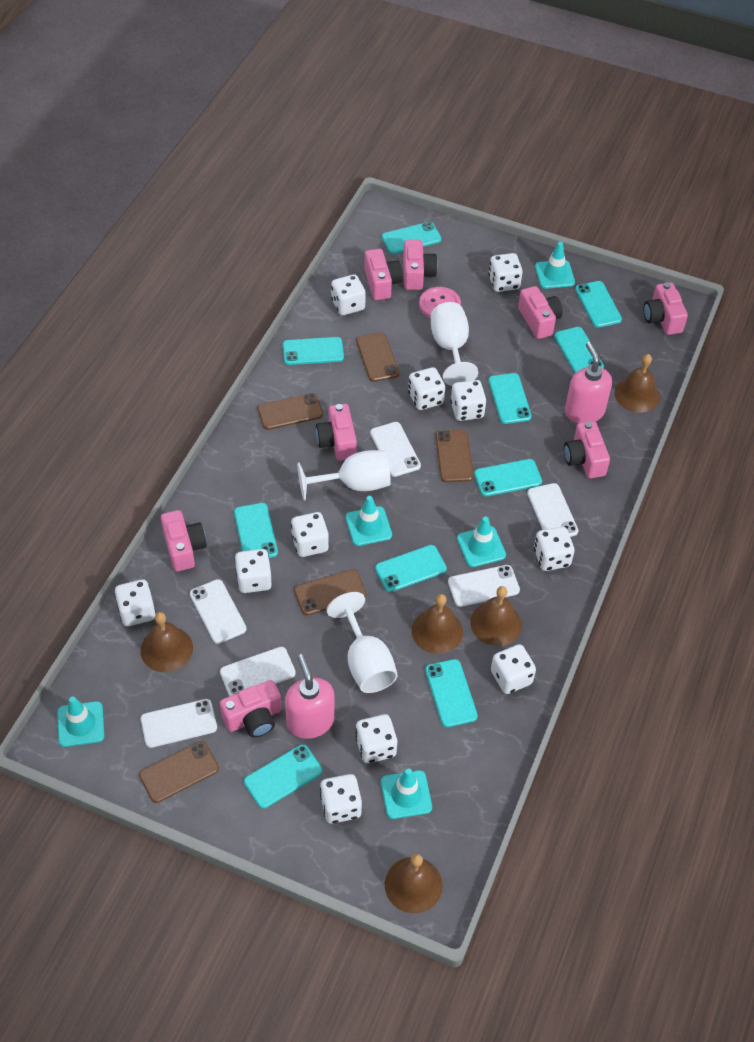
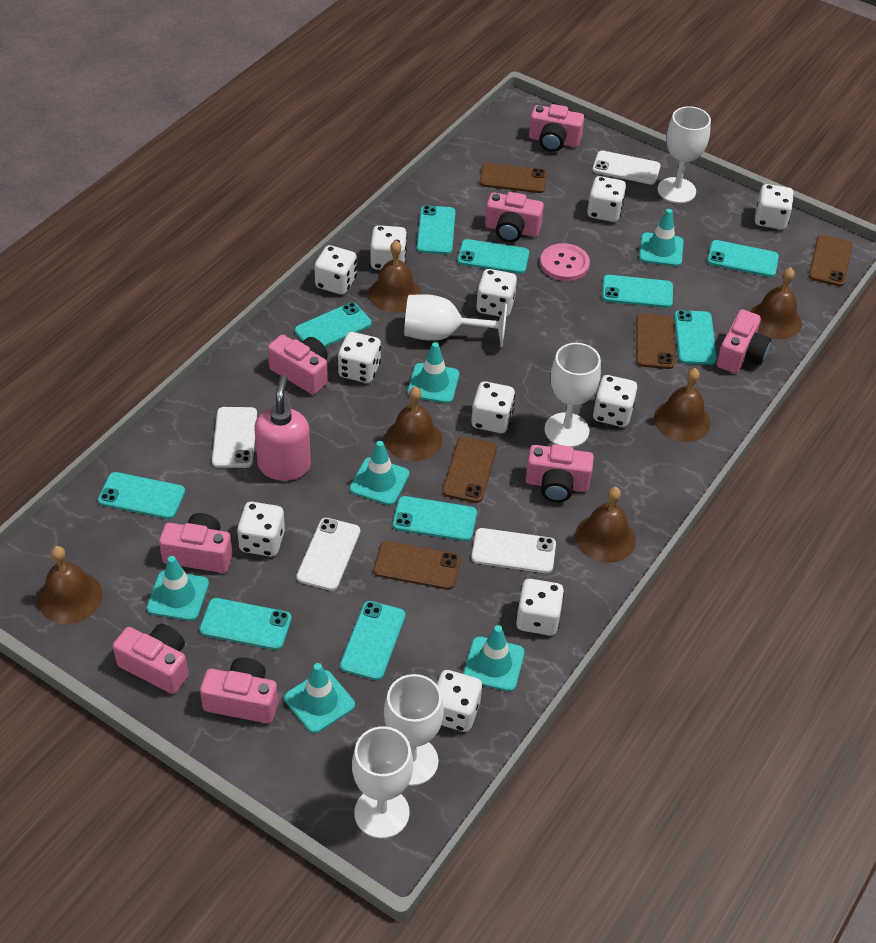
brown bell: 5 -> 6
pink soap dispenser: 2 -> 1
turquoise traffic cone: 5 -> 6
white goblet: 3 -> 5
white phone: 6 -> 4

